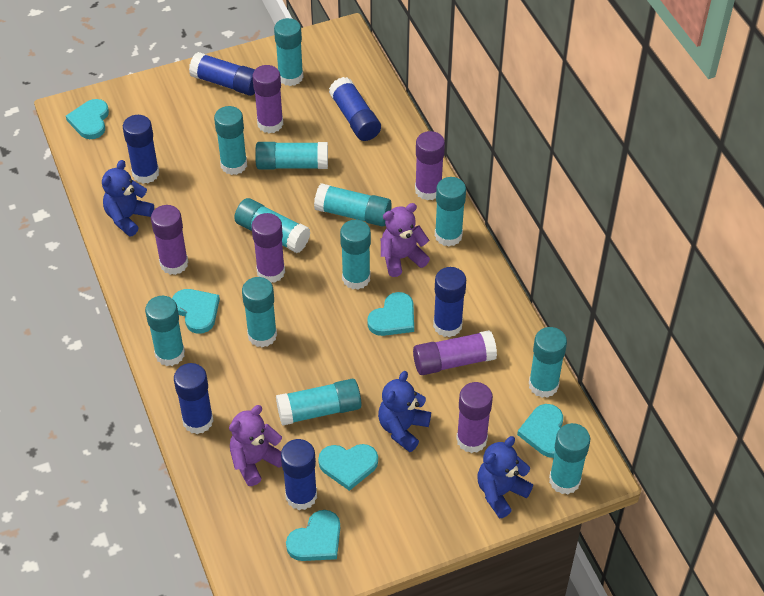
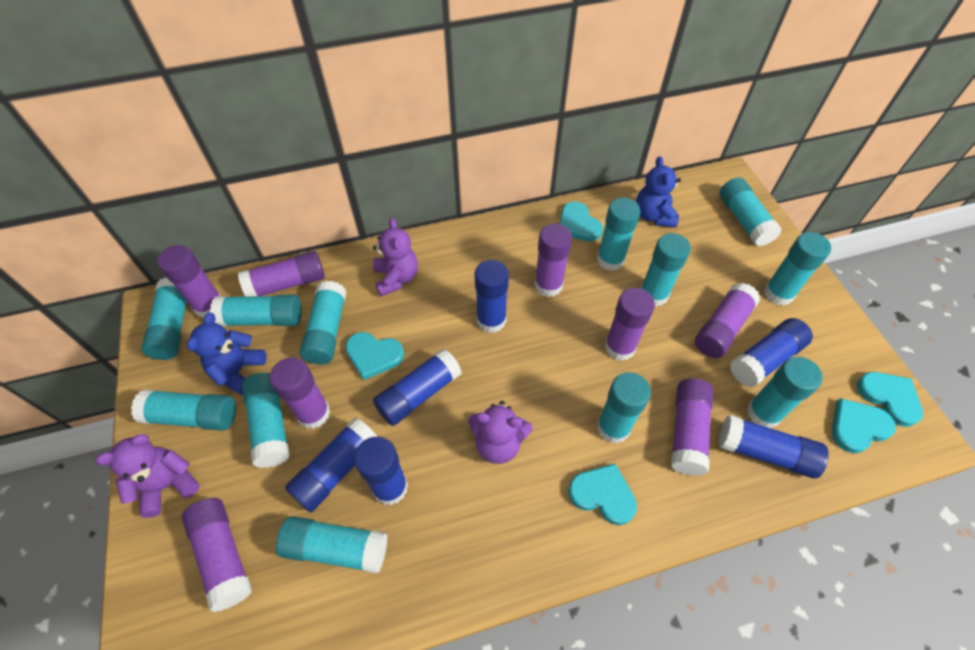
blue teddy bear: 3 -> 2
purple glue stick: 6 -> 8
purple teddy bear: 2 -> 3
turquoise heart: 6 -> 5

